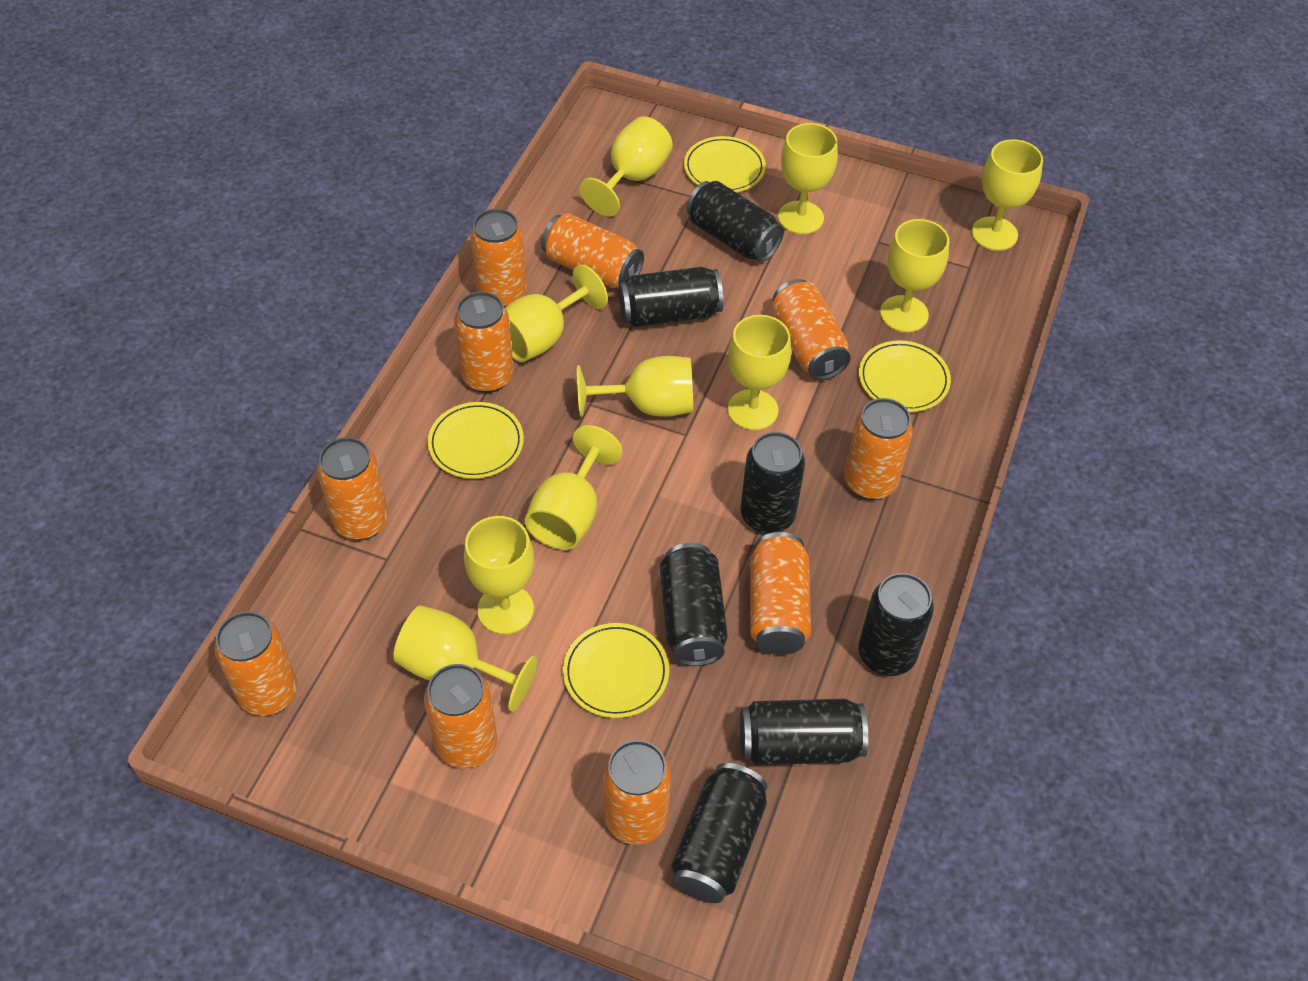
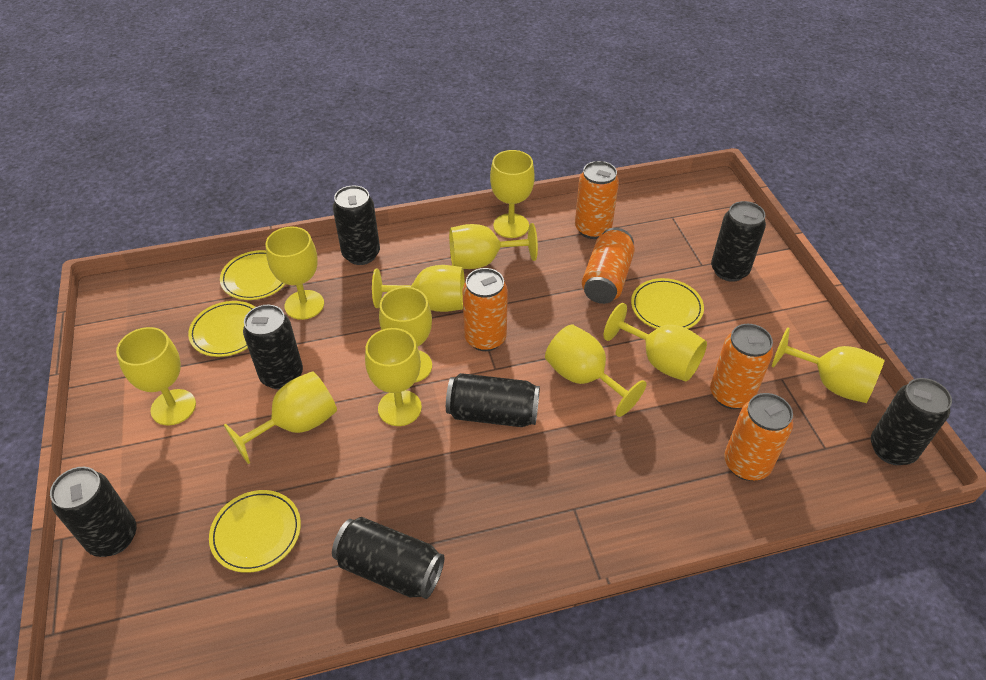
orange can: 10 -> 5
yellow goblet: 10 -> 11

